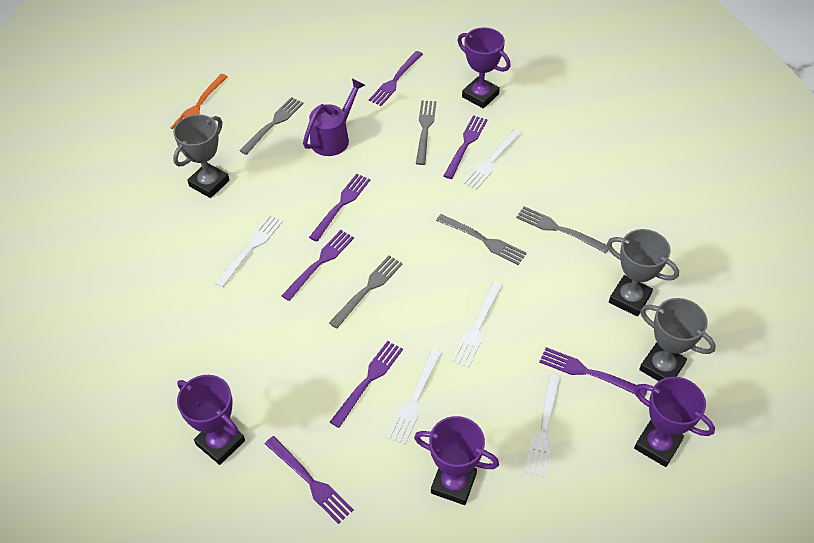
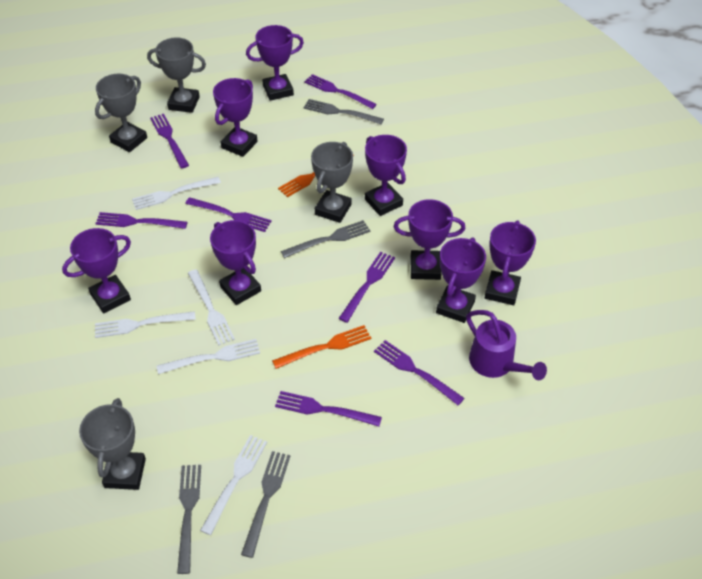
grey fork: 5 -> 4
grey trophy: 3 -> 4
orange fork: 1 -> 2
purple trophy: 4 -> 8

